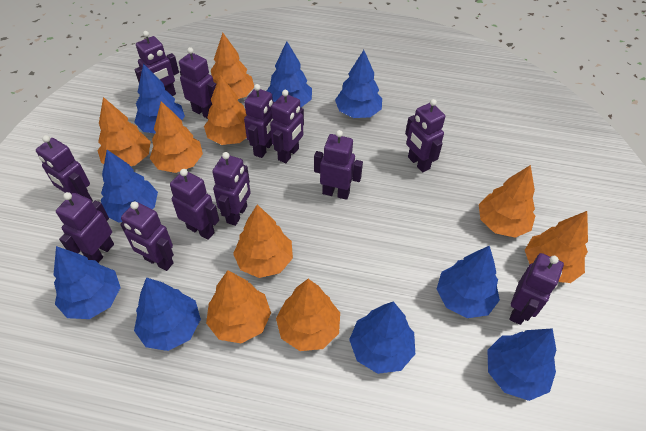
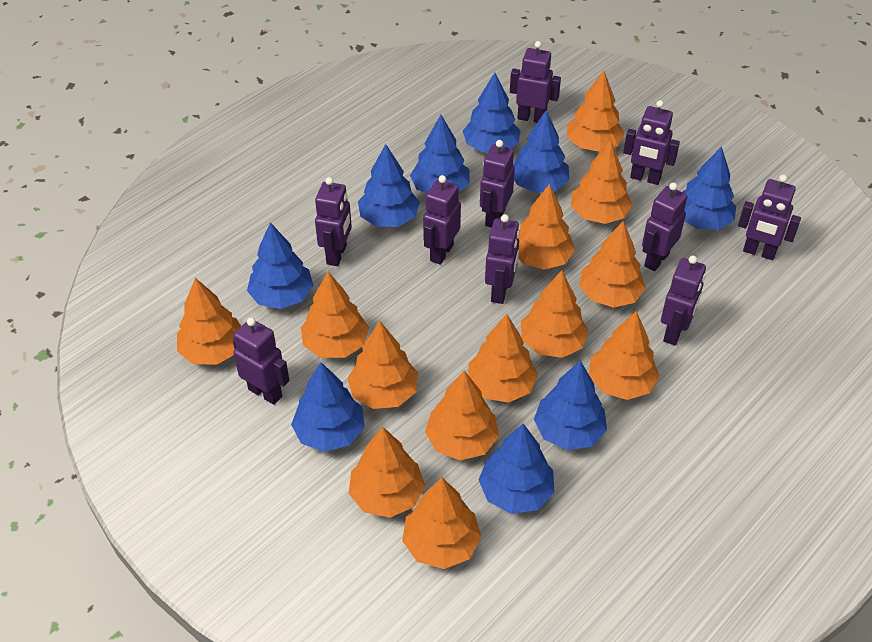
orange tree: 9 -> 13
purple robot: 12 -> 10

